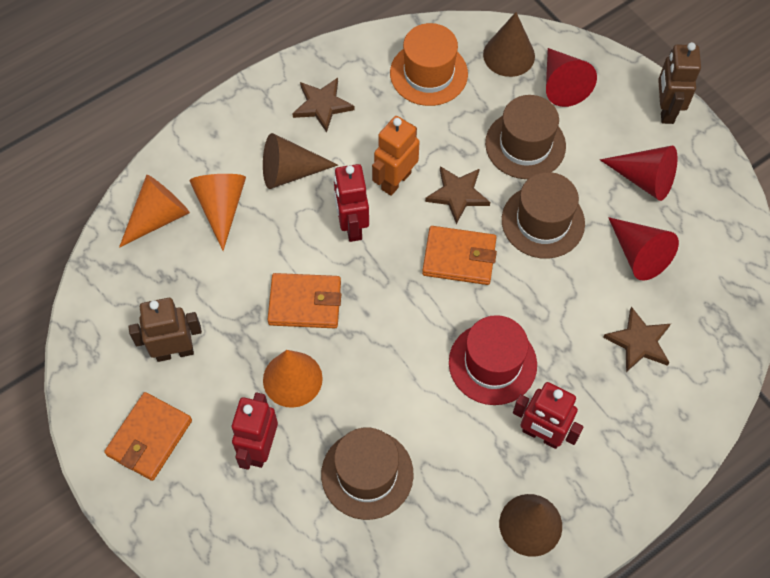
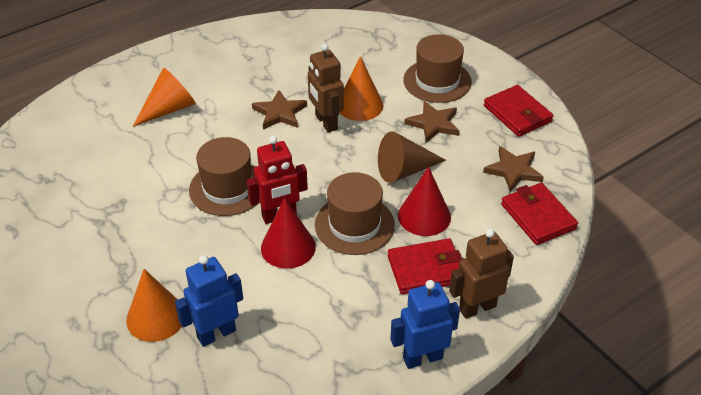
blue robot: 0 -> 2
brown cone: 3 -> 1
orange hat: 1 -> 0
orange robot: 1 -> 0
orange wallet: 3 -> 0
red cone: 3 -> 2
red hat: 1 -> 0
red robot: 3 -> 1
red wallet: 0 -> 3

